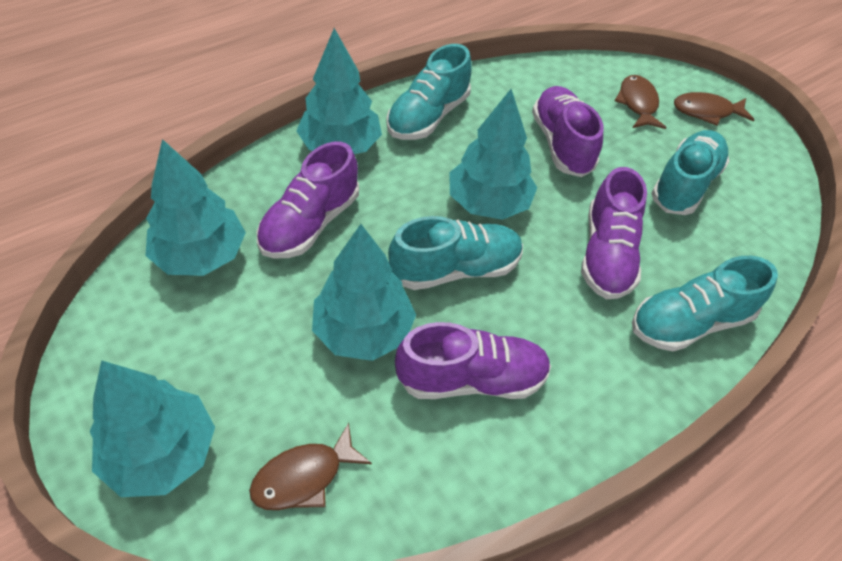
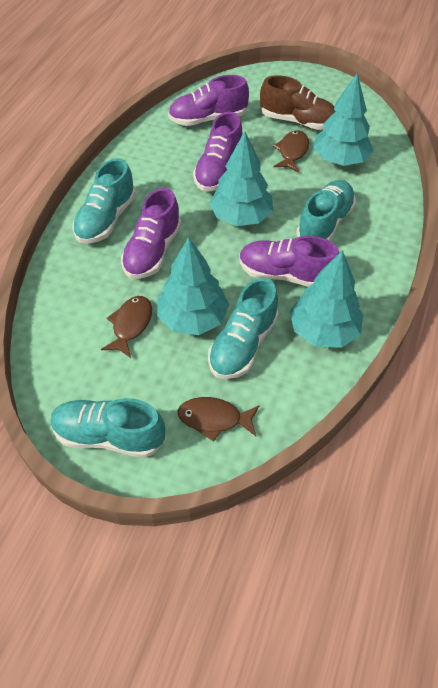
brown shoe: 0 -> 1
turquoise tree: 5 -> 4

